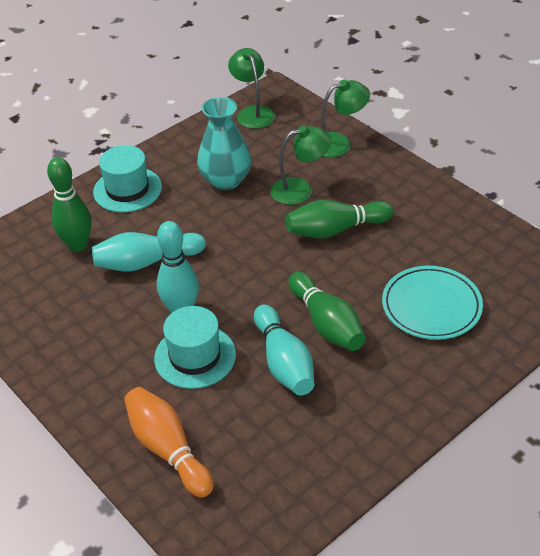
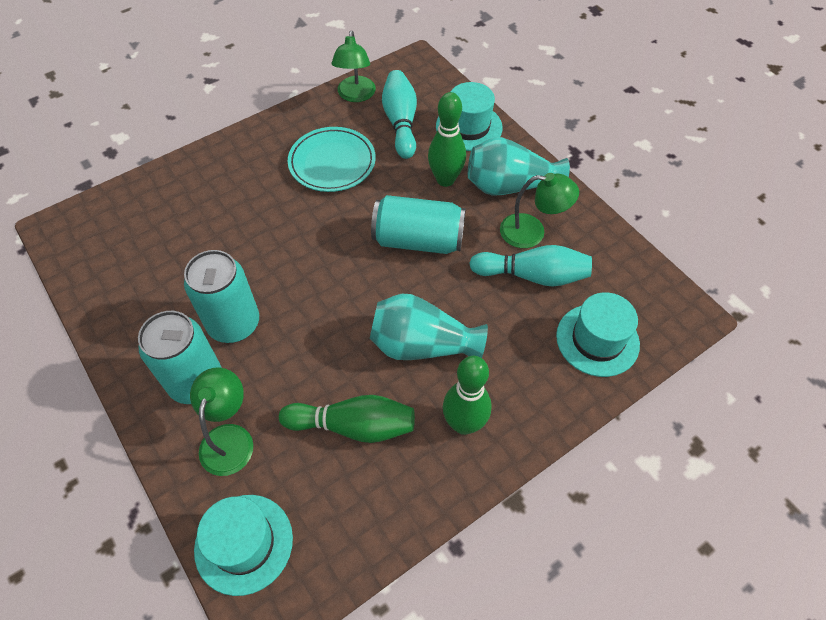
orange bowling pin: 1 -> 0
turquoise bowling pin: 3 -> 2
turquoise can: 0 -> 3
turquoise hat: 2 -> 3
turquoise vase: 1 -> 2

